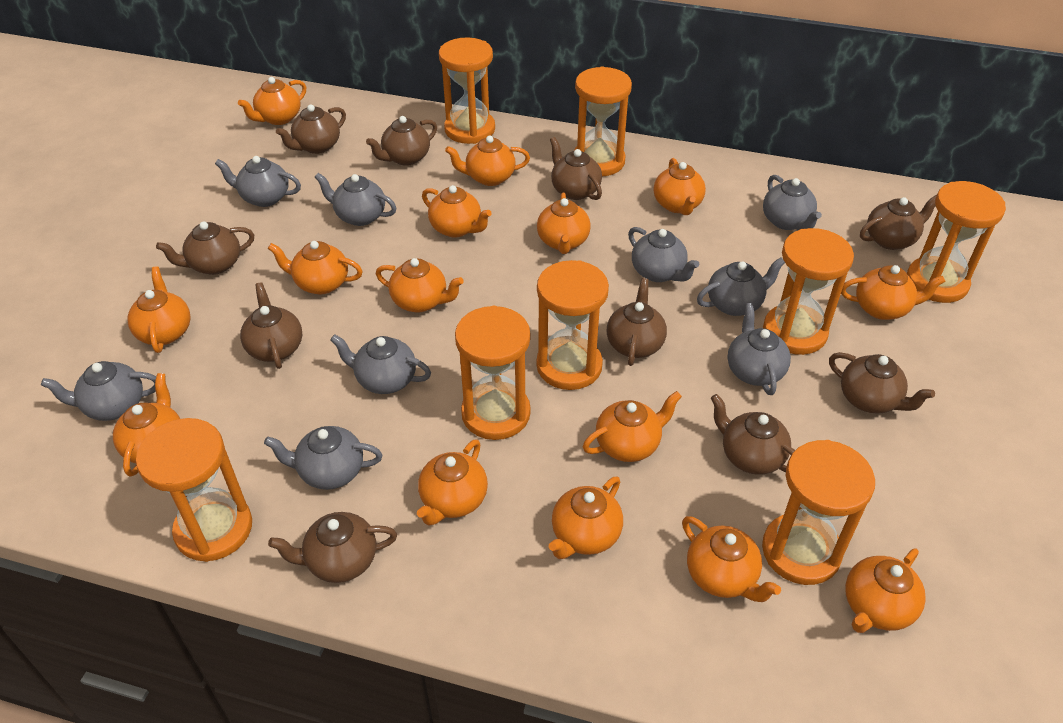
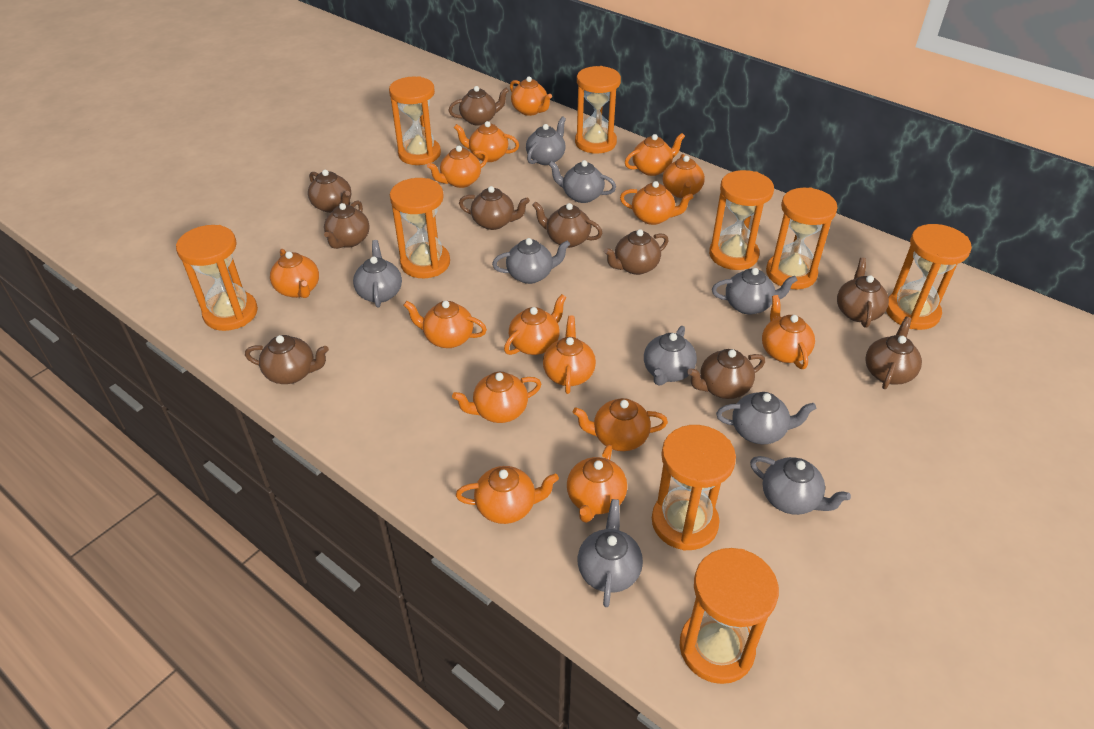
orange hourglass: 8 -> 9

